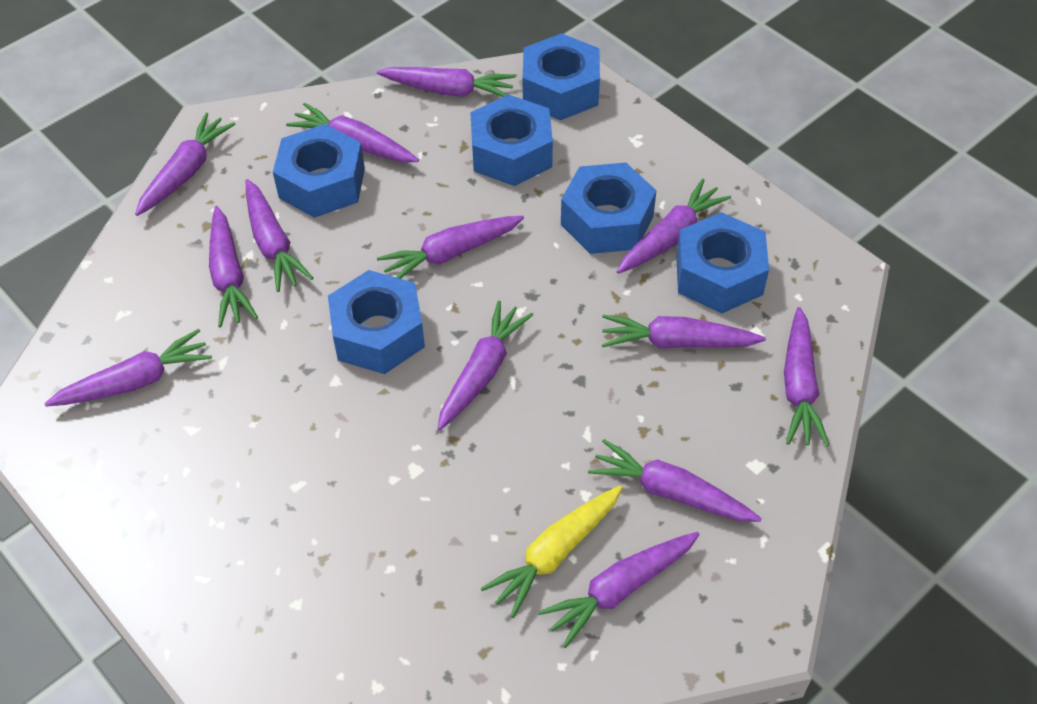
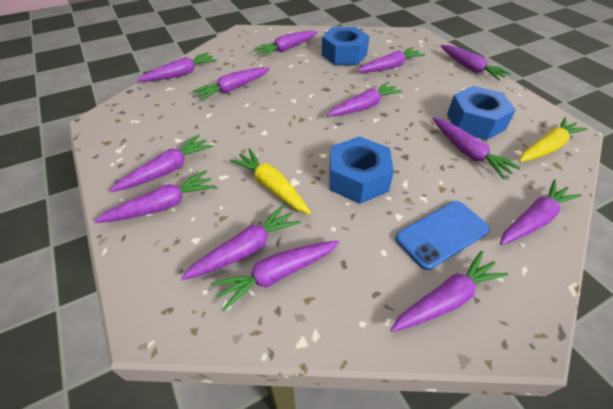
blue nut: 6 -> 3
blue phone: 0 -> 1
yellow carrot: 1 -> 2

